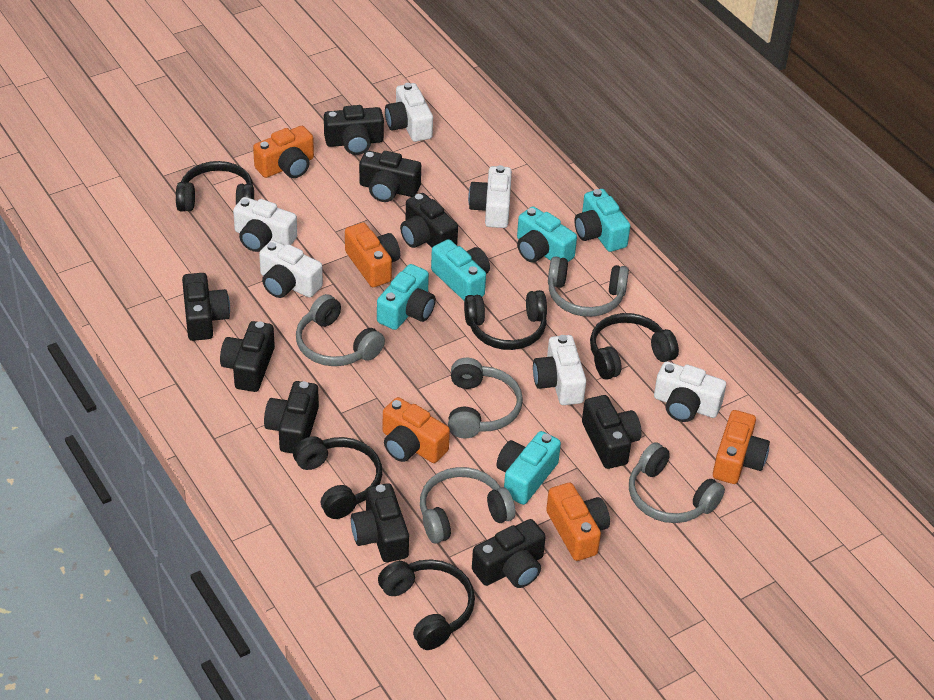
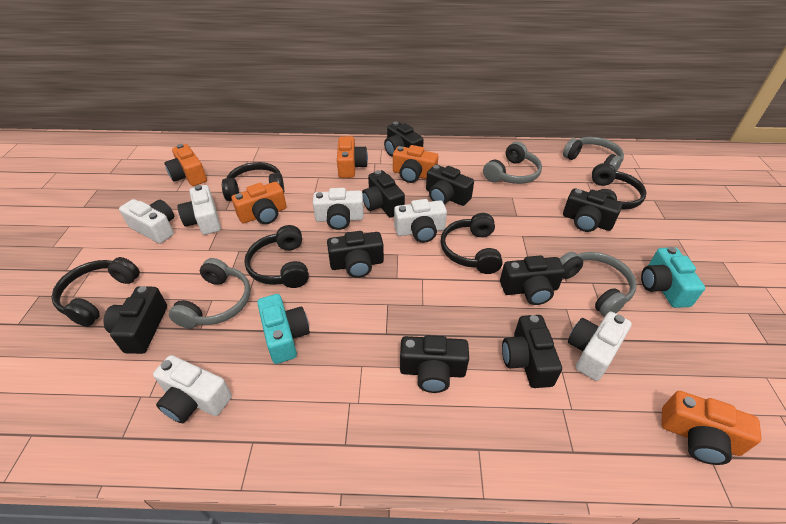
grey headphones: 5 -> 4
turquoise camera: 5 -> 2

